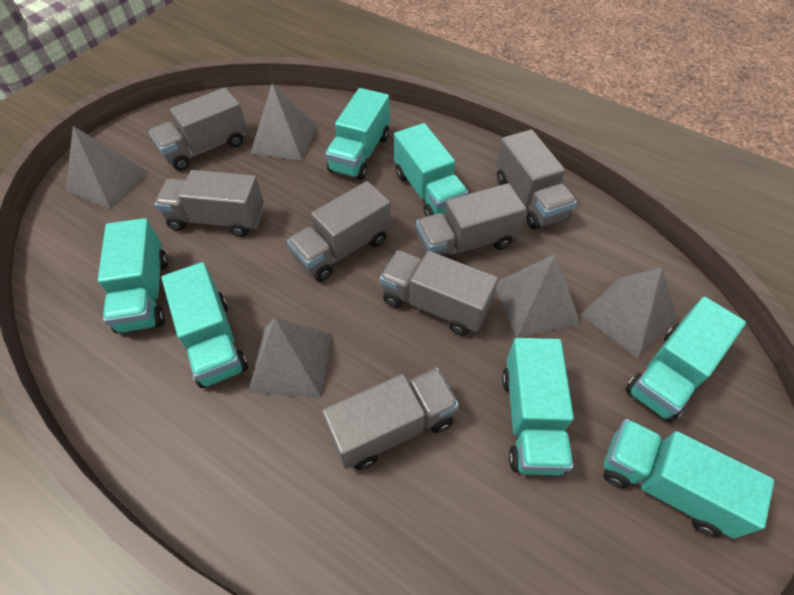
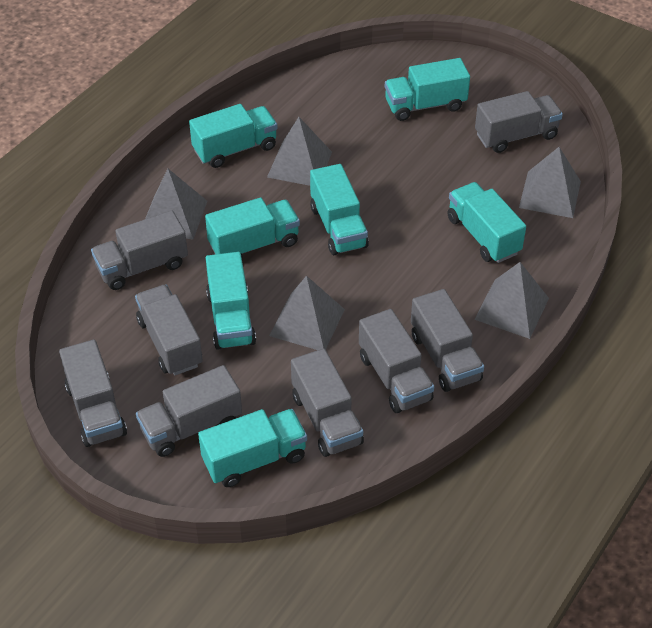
grey truck: 7 -> 8

